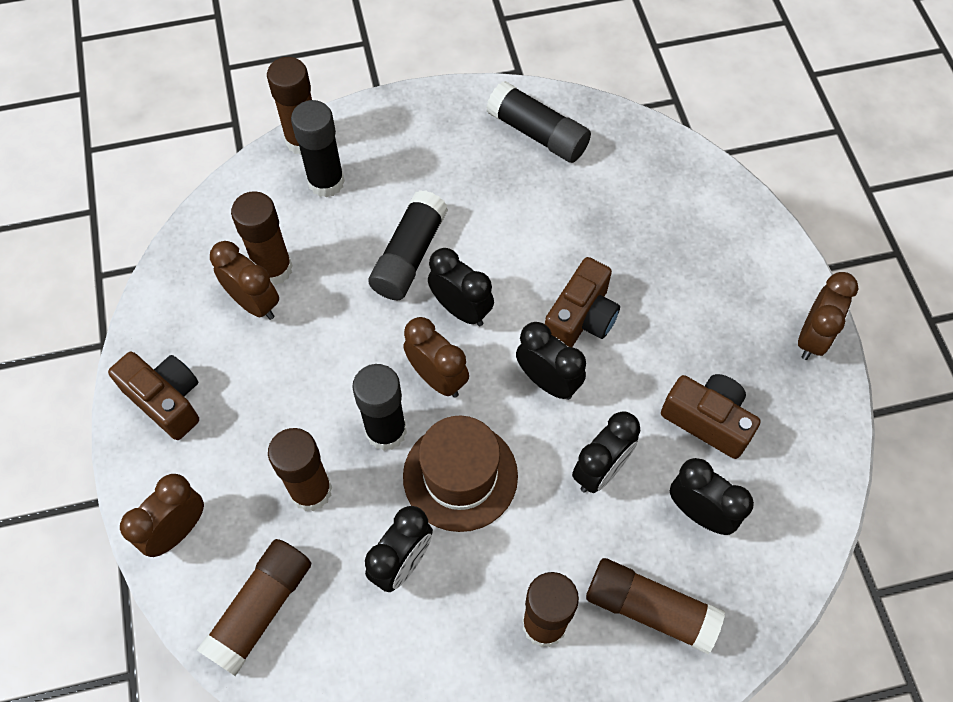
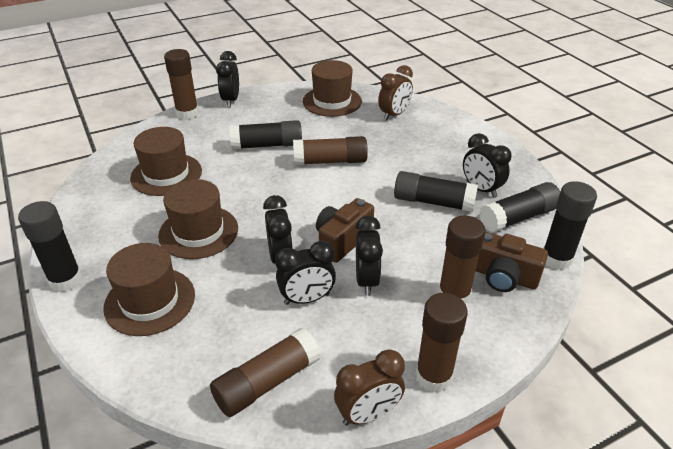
black glue stick: 4 -> 5
brown camera: 3 -> 2
brown clock: 4 -> 2
brown glue stick: 6 -> 5
brown hat: 1 -> 4

